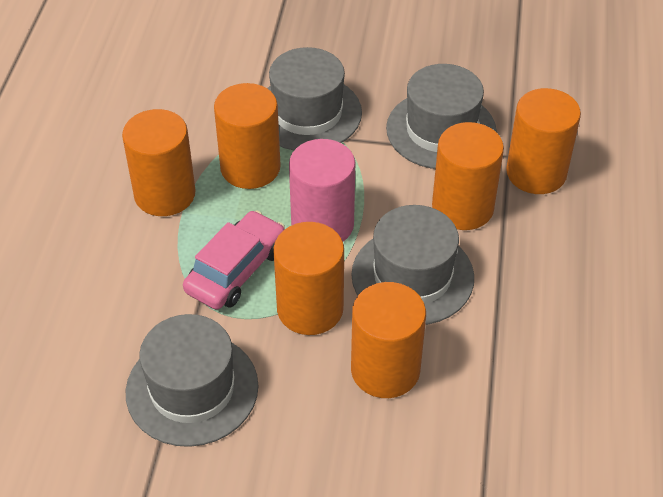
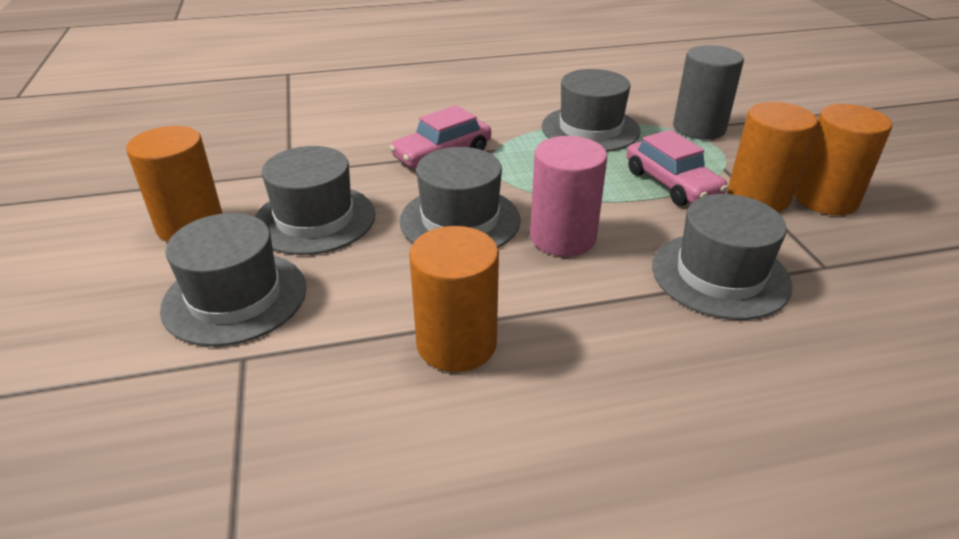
grey cylinder: 0 -> 1
grey hat: 4 -> 5
orange cylinder: 6 -> 4
pink car: 1 -> 2

